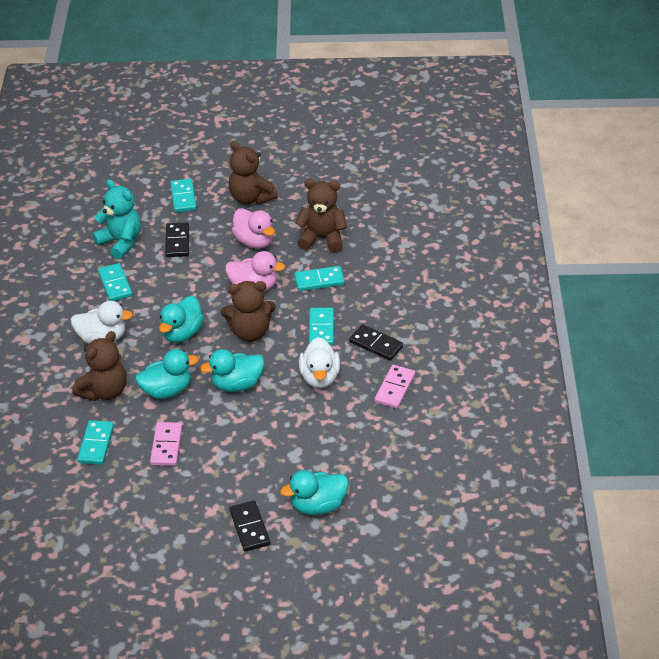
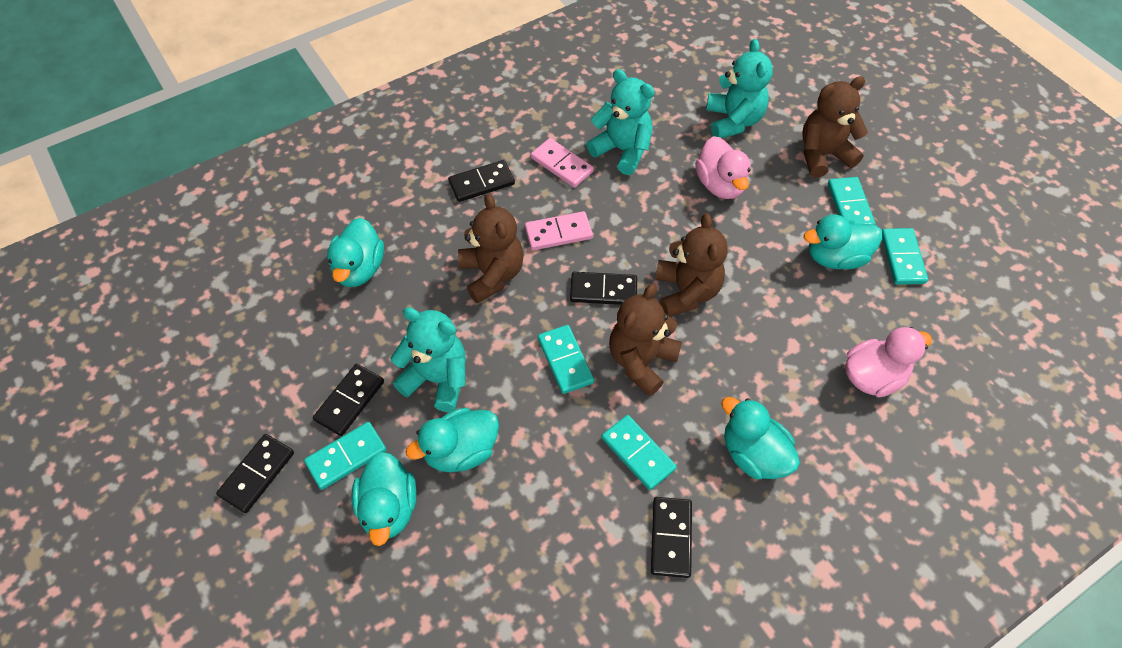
black domino: 3 -> 5
turquoise duck: 4 -> 5
turquoise teddy bear: 1 -> 3
white duck: 2 -> 0

